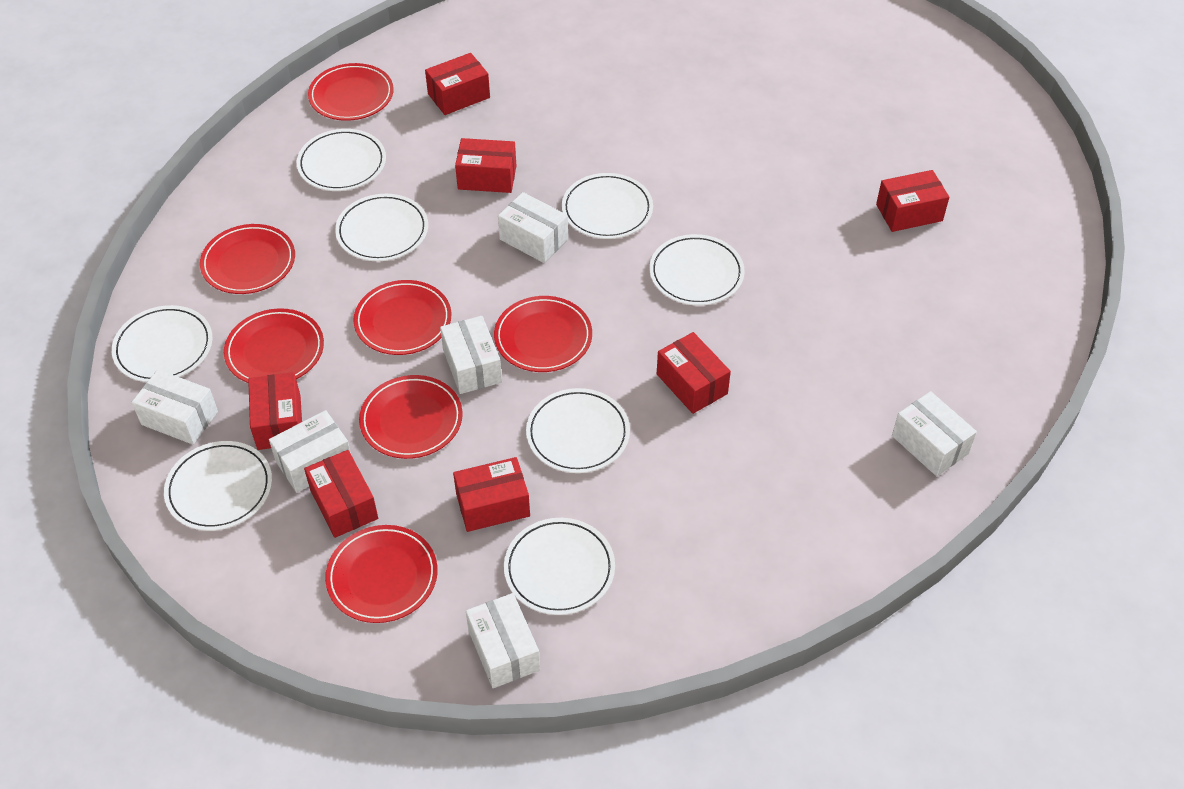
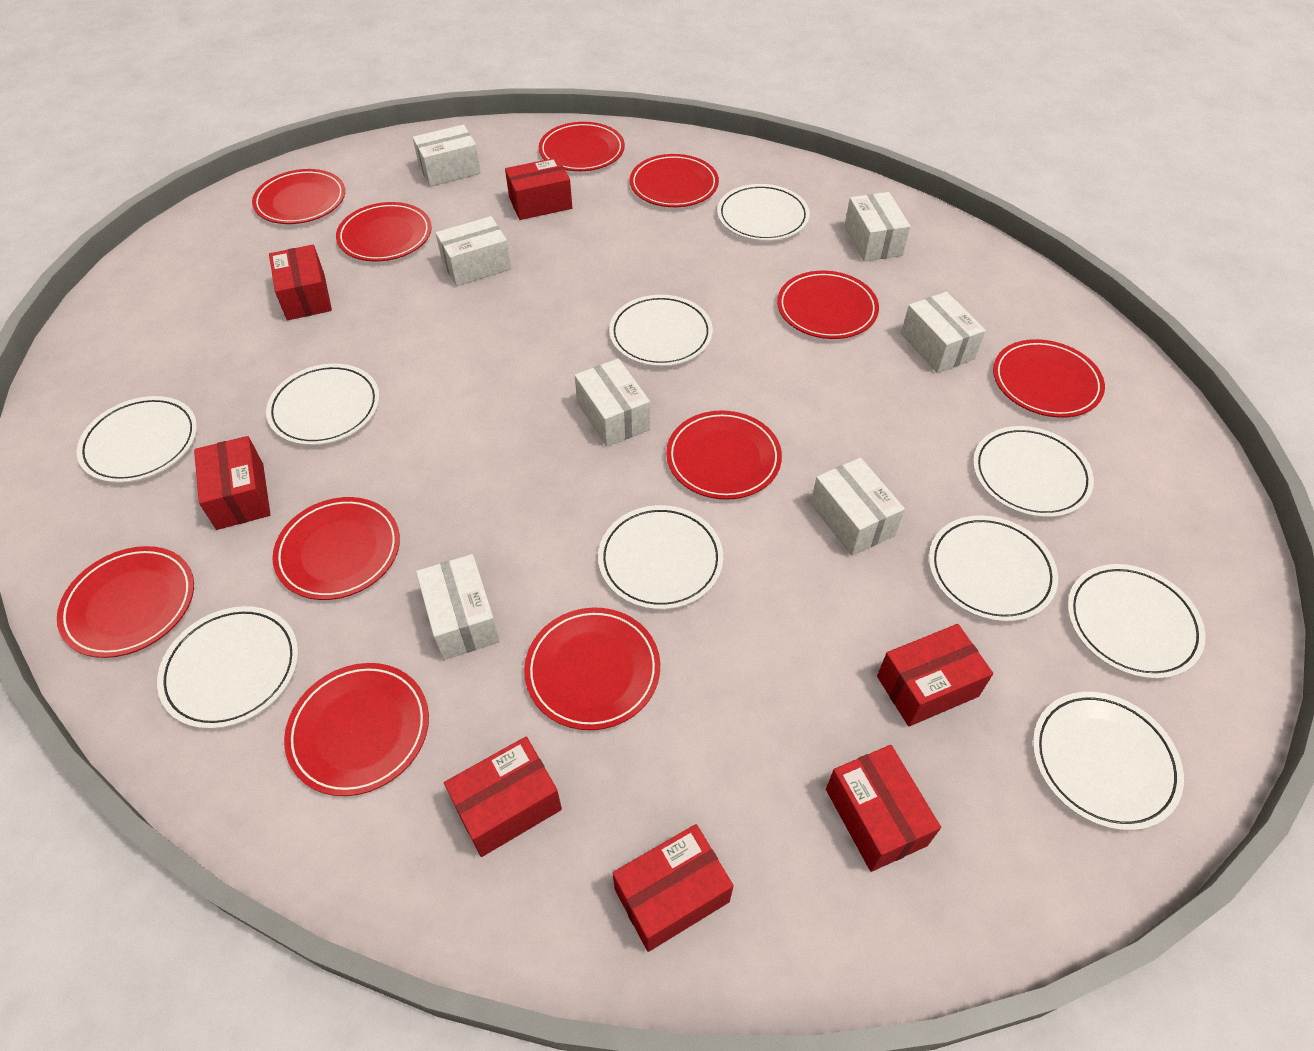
red plate: 7 -> 11
white box: 6 -> 7
white plate: 8 -> 10

